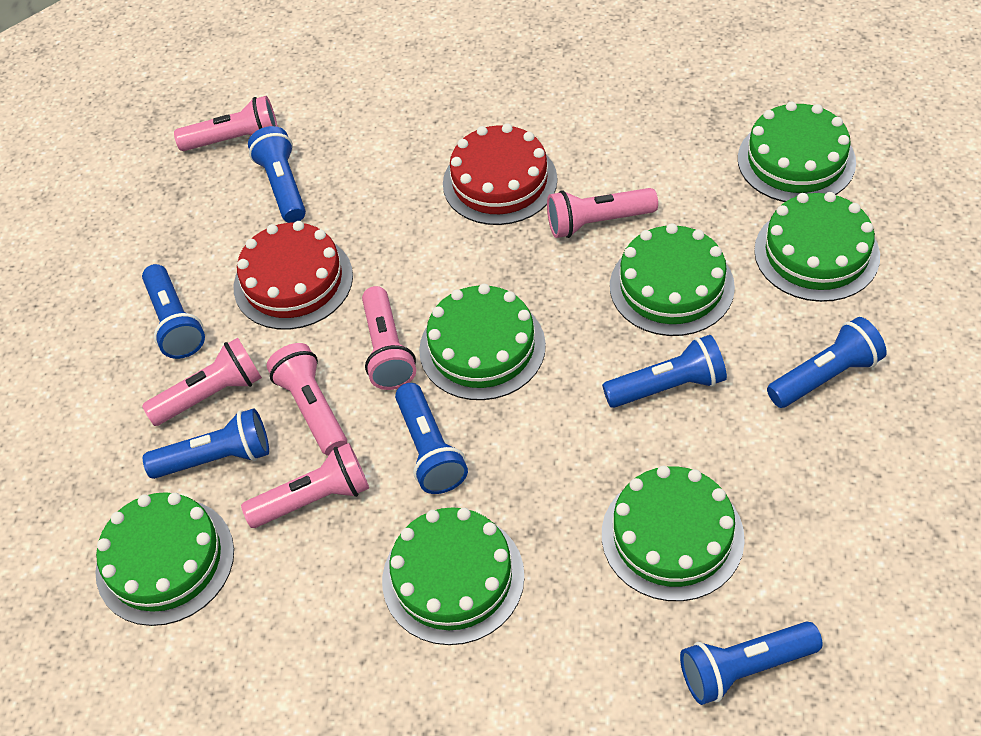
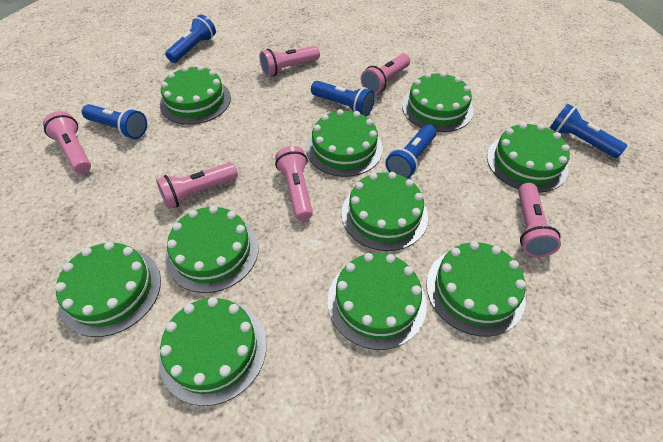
blue flashlight: 7 -> 5
green cake: 7 -> 10
red cake: 2 -> 0

